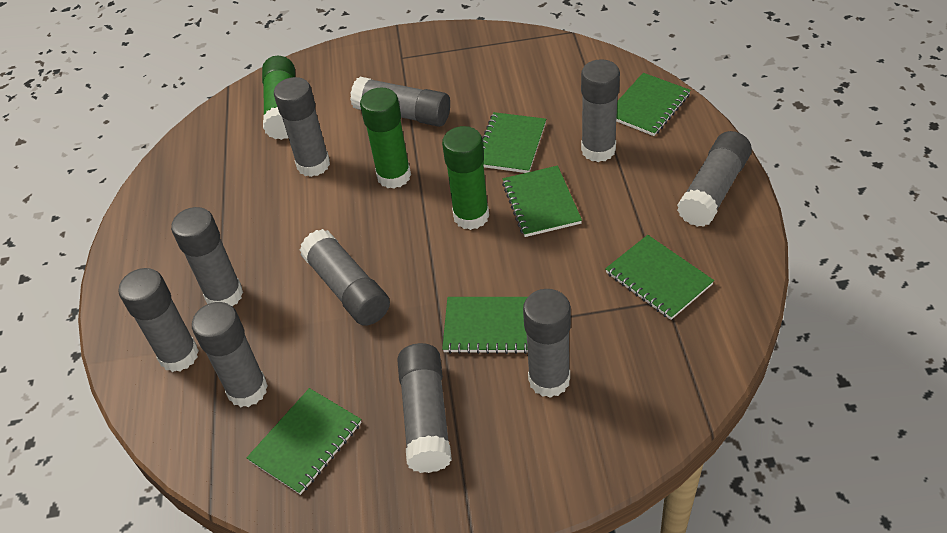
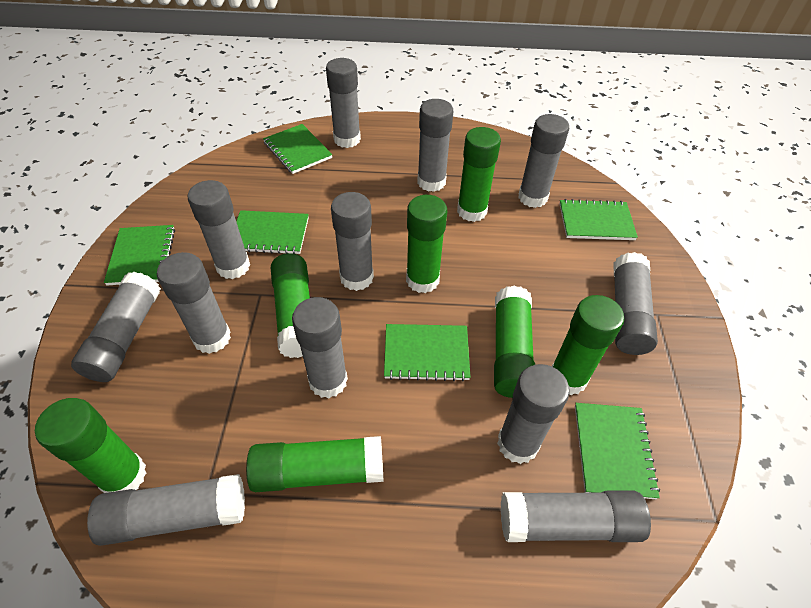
green glue stick: 3 -> 7
grey glue stick: 10 -> 12

